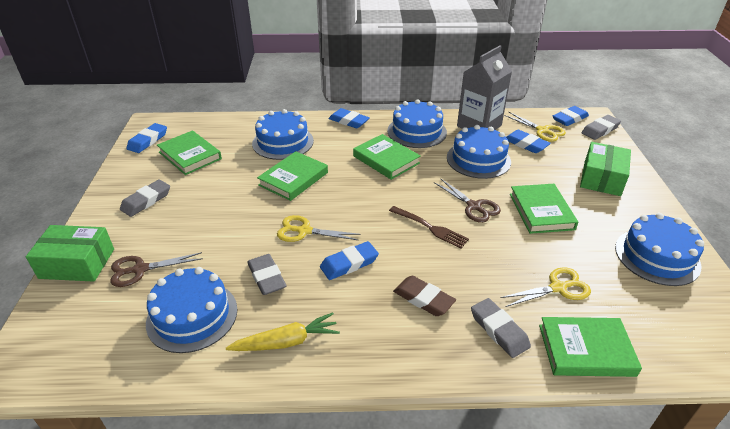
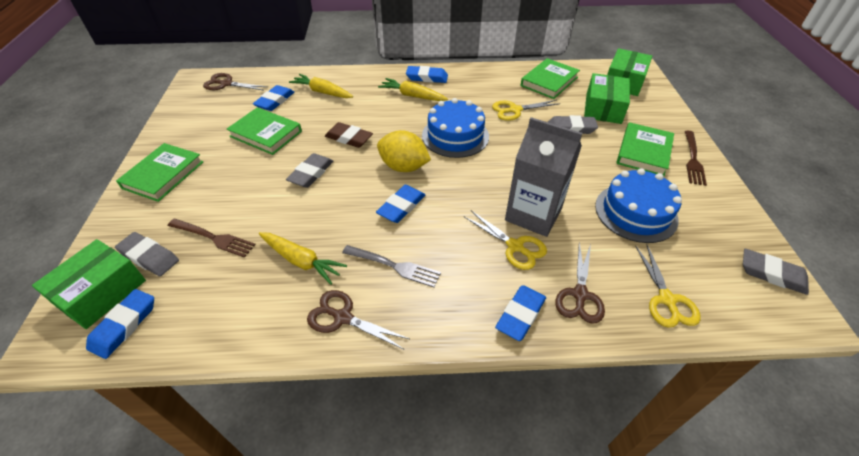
blue cake: 5 -> 2
brown fork: 1 -> 2
brown scissors: 2 -> 3
green book: 5 -> 4
green box: 2 -> 3
grey fork: 0 -> 1
yellow carrot: 1 -> 3
yellow lemon: 0 -> 1

